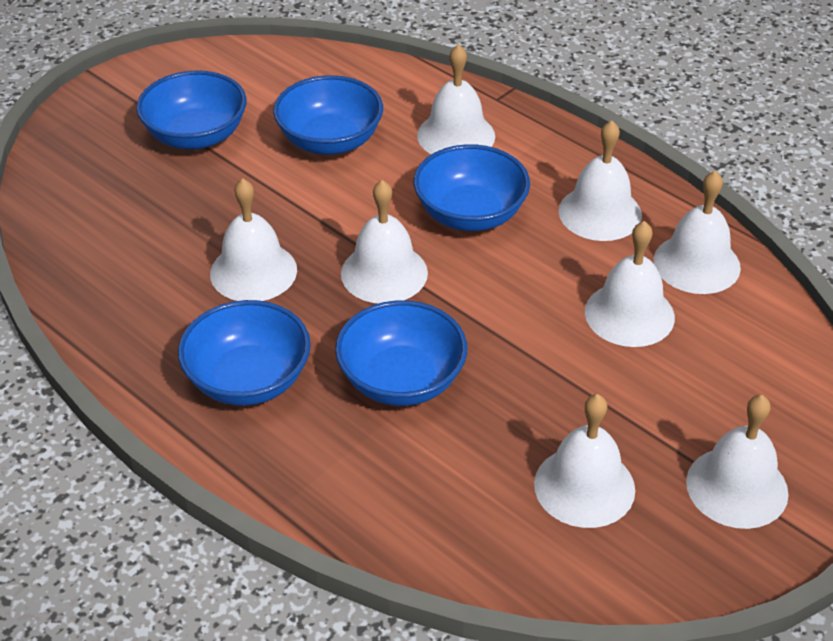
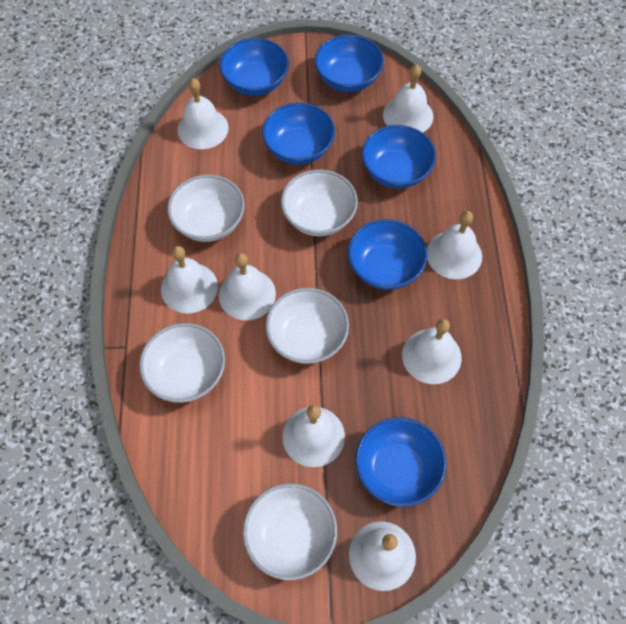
blue bowl: 5 -> 6
white bowl: 0 -> 5

